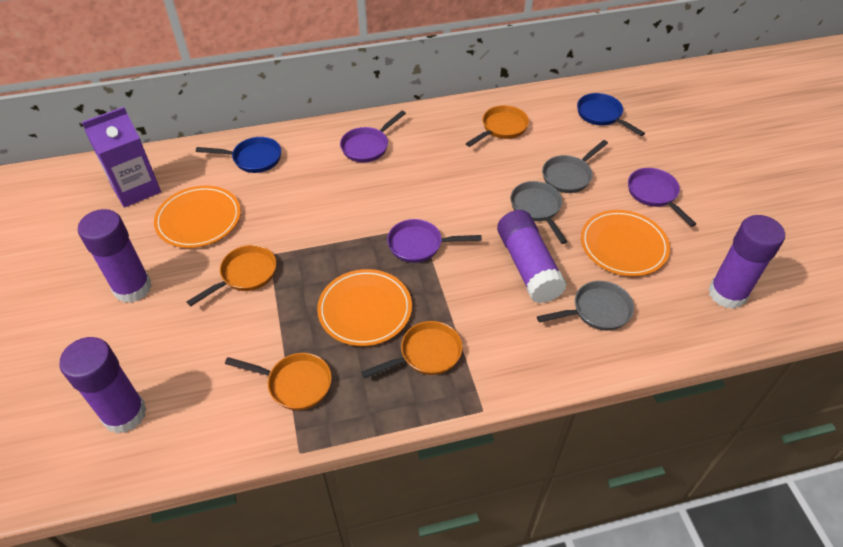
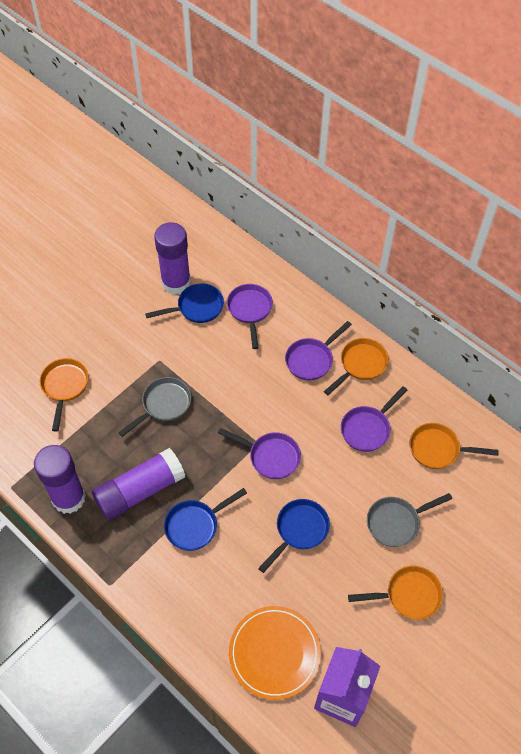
blue pan: 2 -> 3
grey pan: 3 -> 2
orange plate: 3 -> 1
purple glue stick: 4 -> 3
purple pan: 3 -> 4

